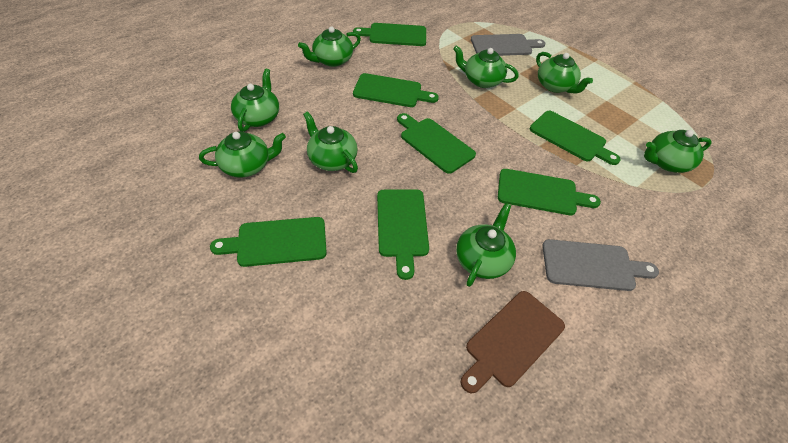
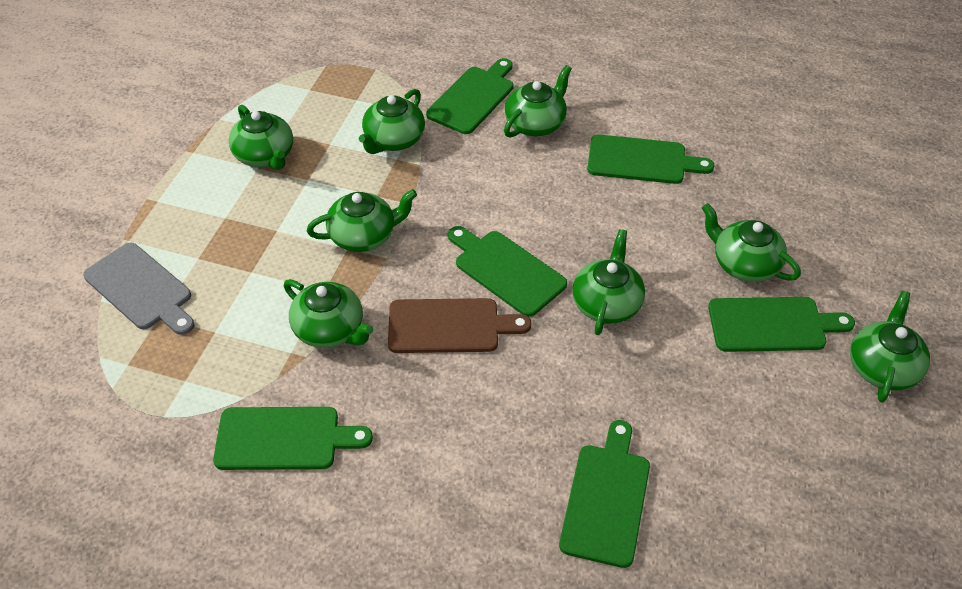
green cutting board: 7 -> 6
grey cutting board: 2 -> 1

